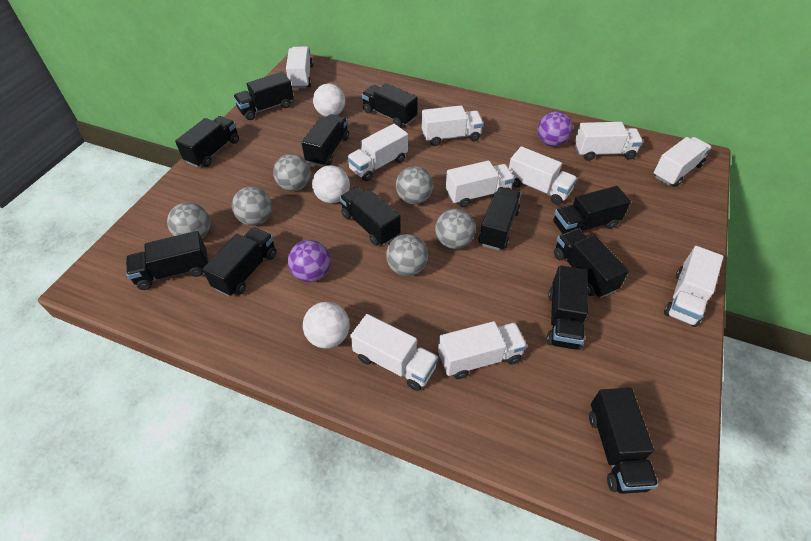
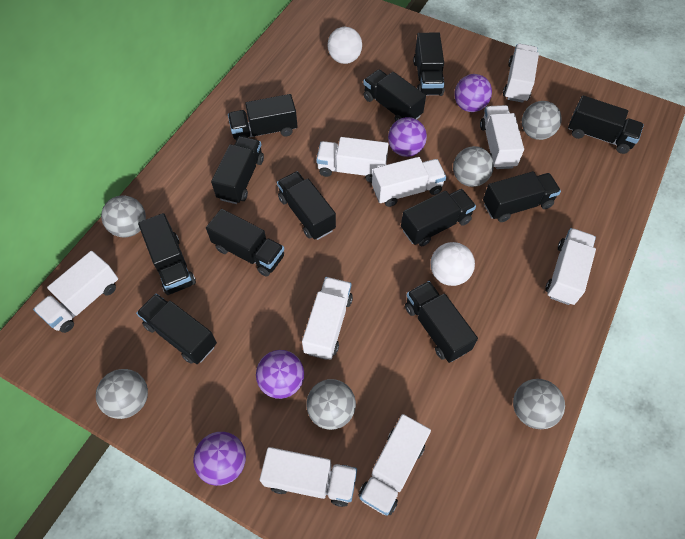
purple ball: 2 -> 4
white ball: 3 -> 2
white truck: 10 -> 9

